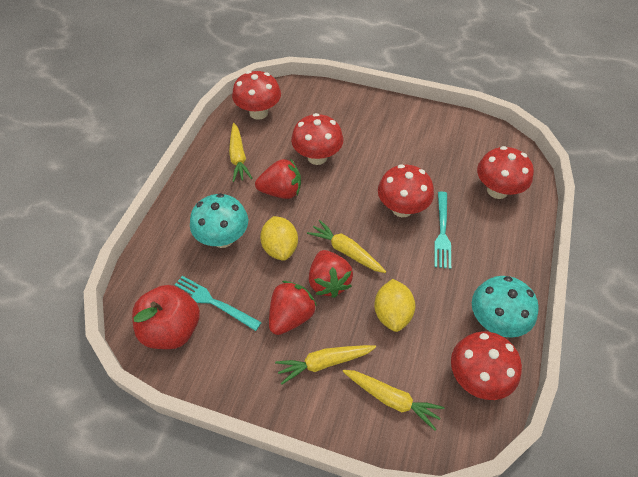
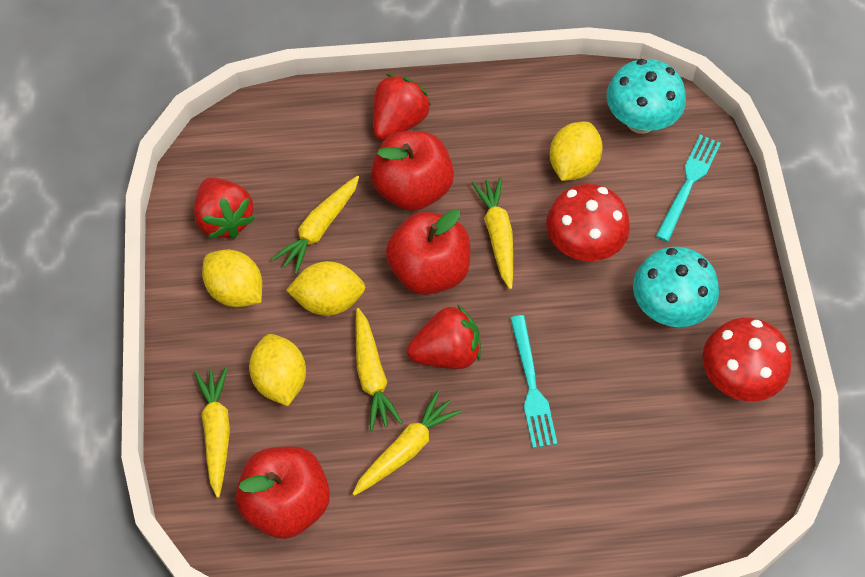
red apple: 1 -> 3
red mushroom: 5 -> 2
yellow carrot: 4 -> 5
yellow lemon: 2 -> 4

